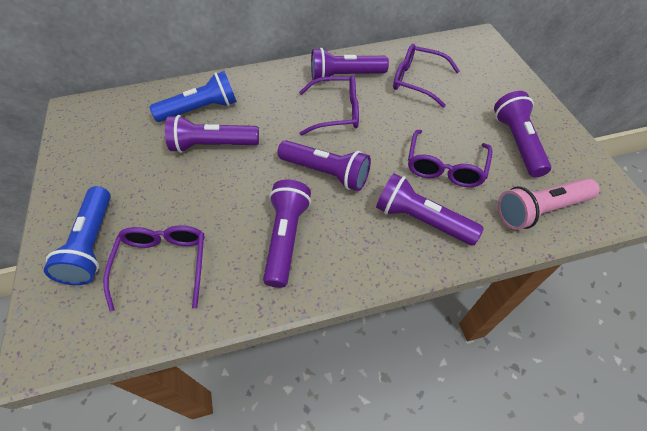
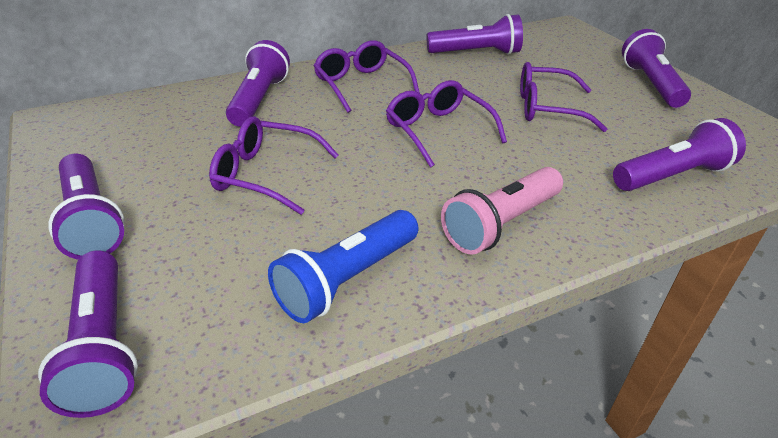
blue flashlight: 2 -> 1

